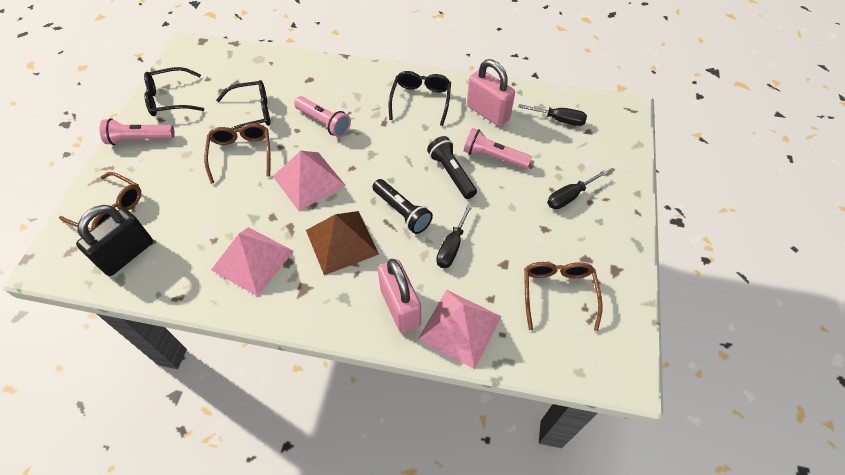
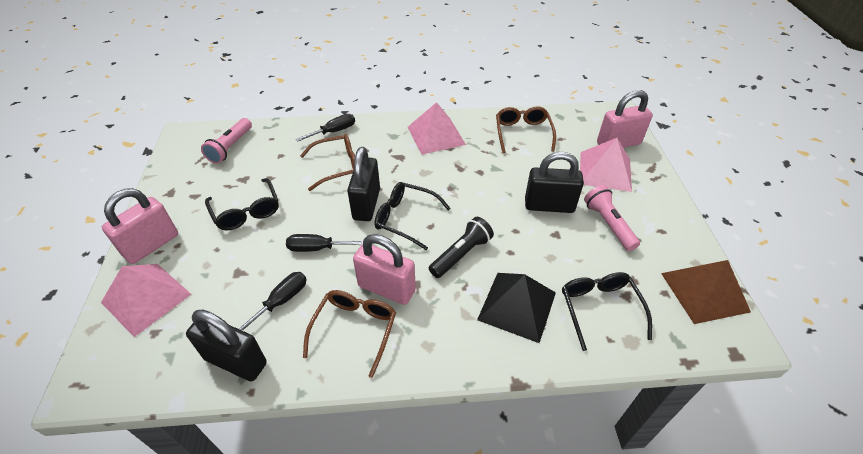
black flashlight: 2 -> 1
black padlock: 1 -> 3
black pyramid: 0 -> 1
pink flashlight: 3 -> 2
pink padlock: 2 -> 3

